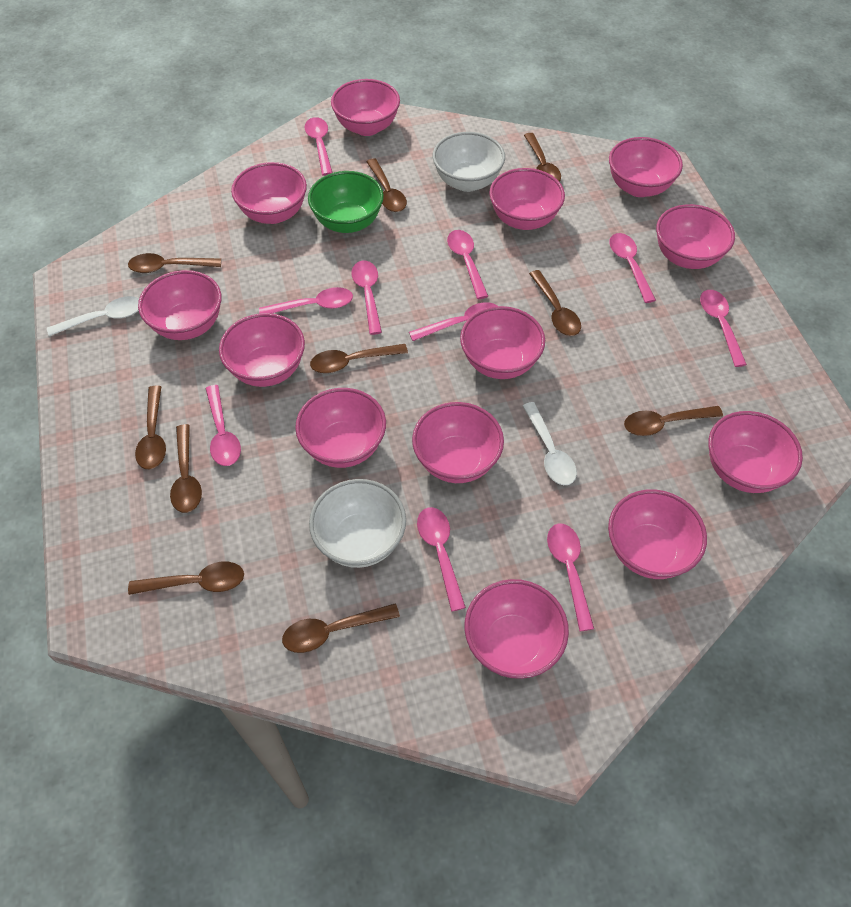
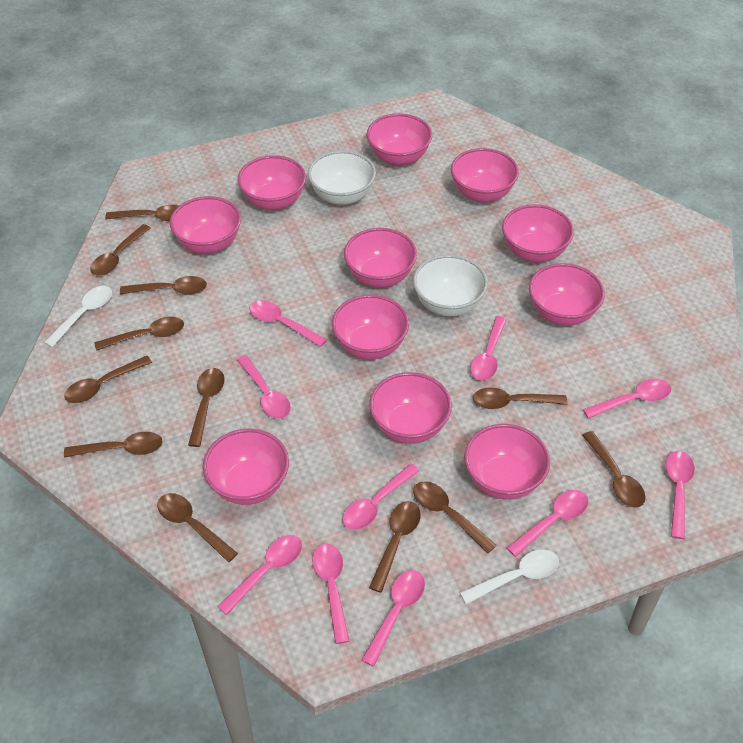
brown spoon: 10 -> 12
green bowl: 1 -> 0
pink bowl: 13 -> 11

